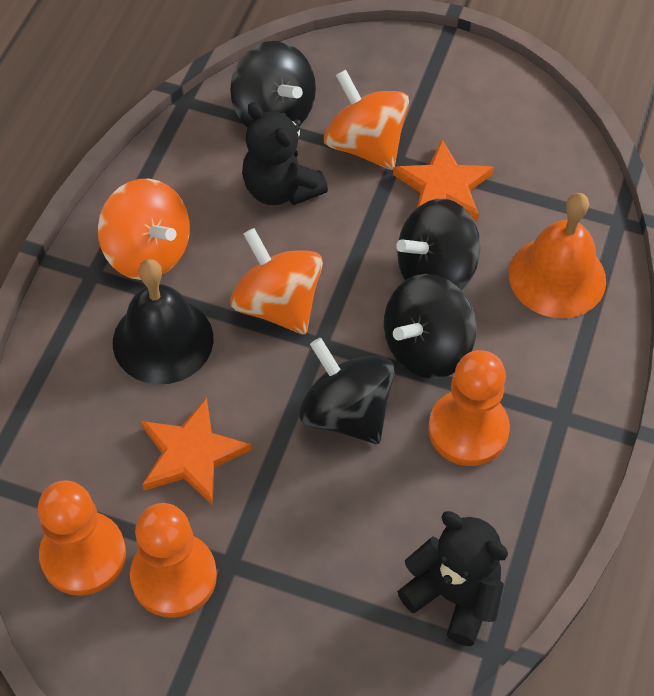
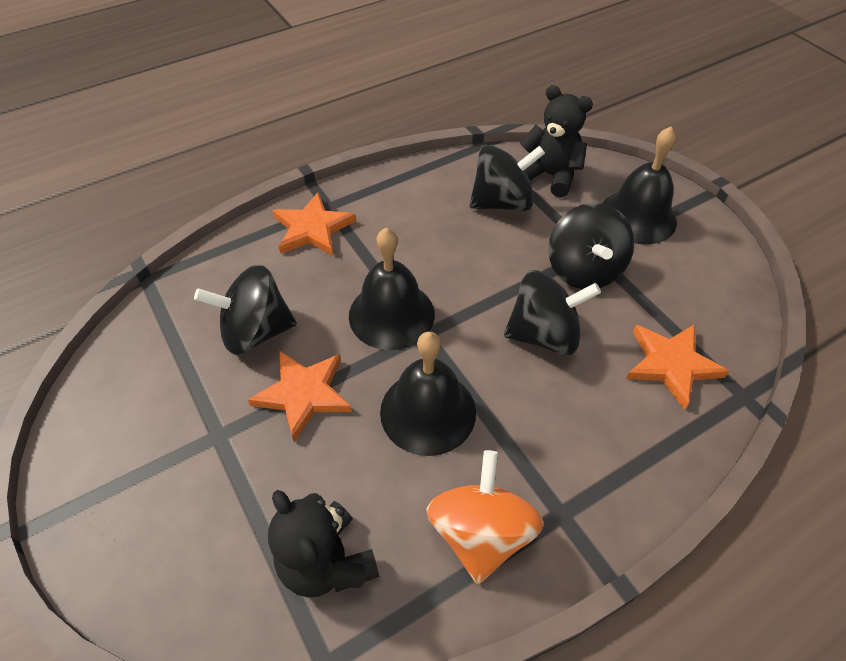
black bell: 1 -> 3
orange bell: 1 -> 0
orange pawn: 3 -> 0
orange spinning top: 3 -> 1
orange star: 2 -> 3

